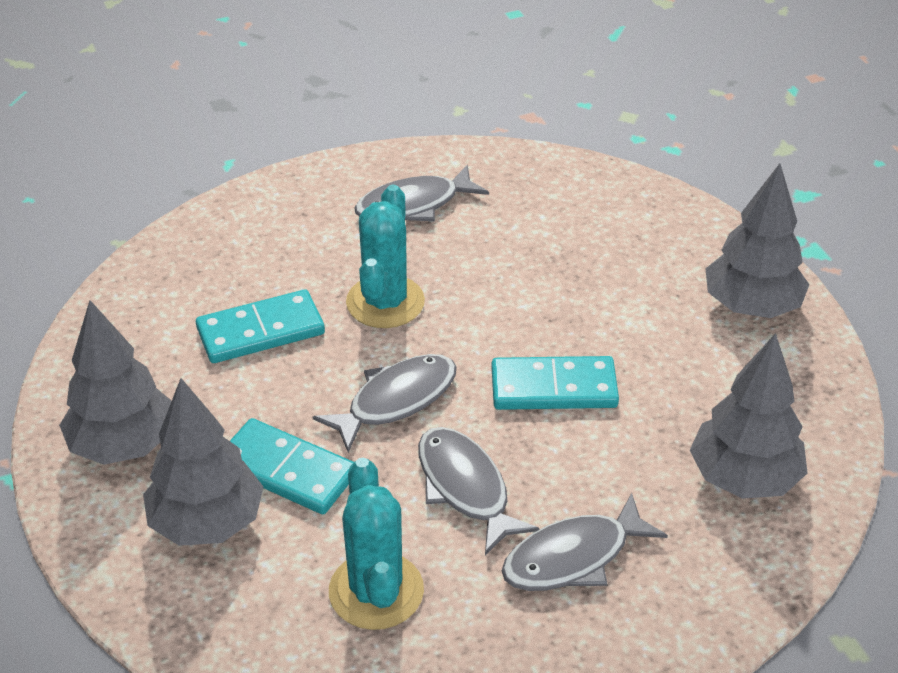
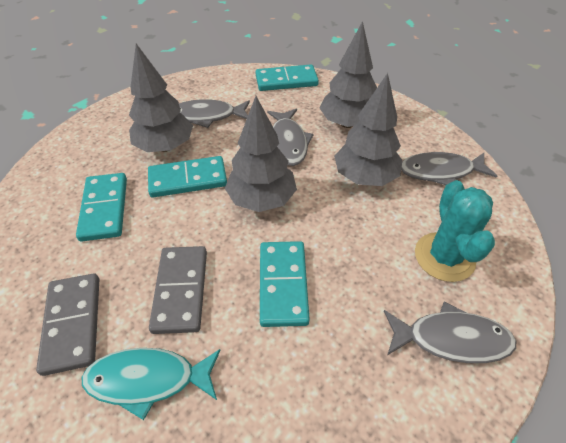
grey domino: 0 -> 2
turquoise cactus: 2 -> 1
turquoise domino: 3 -> 4
turquoise fish: 0 -> 1

